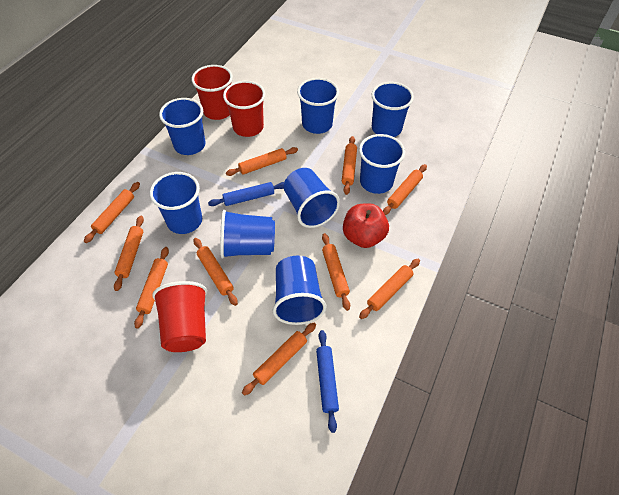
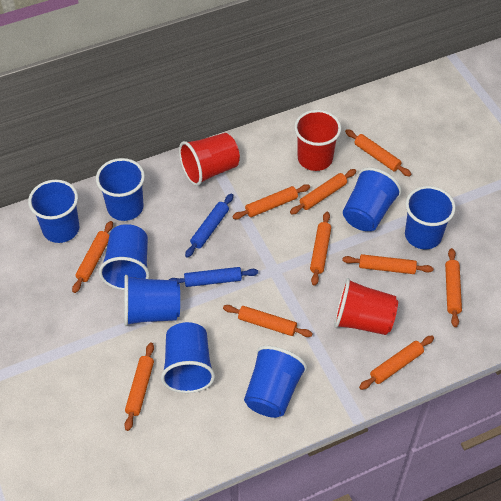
red apple: 1 -> 0

